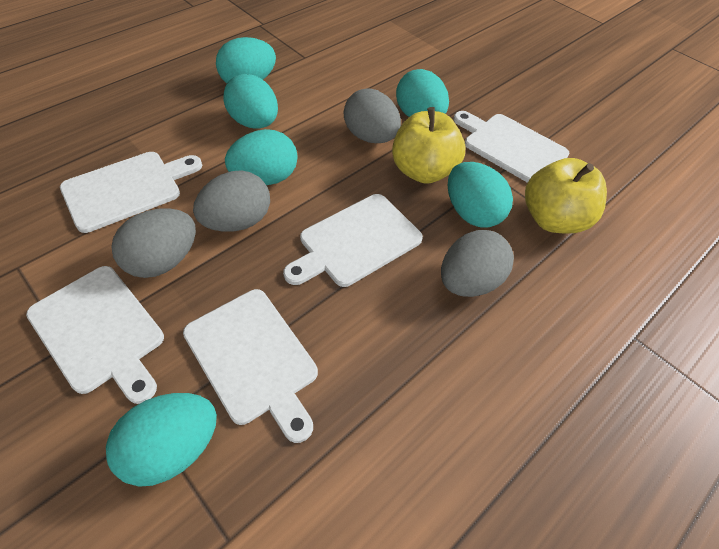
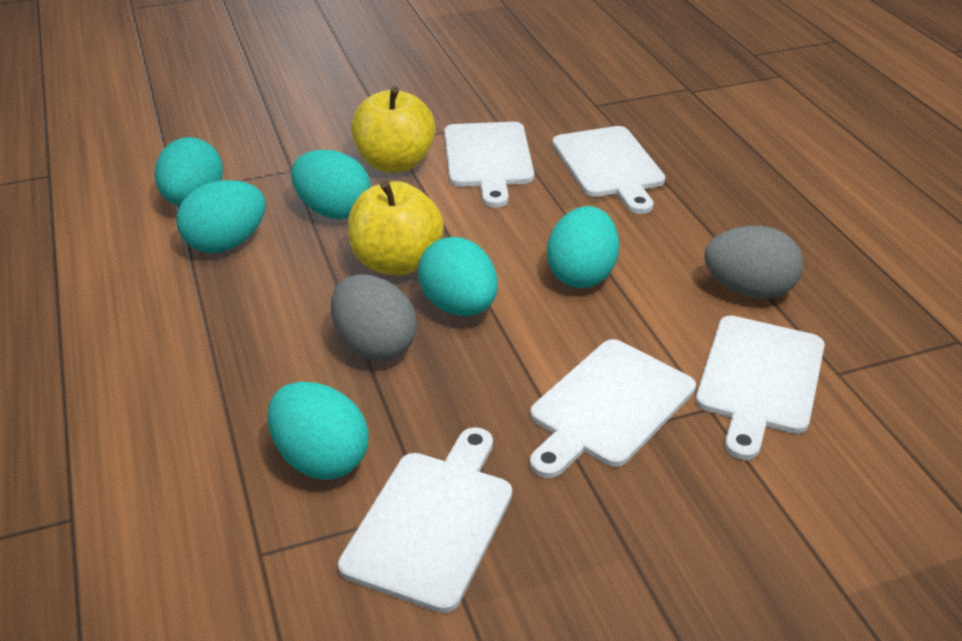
grey egg: 4 -> 2

